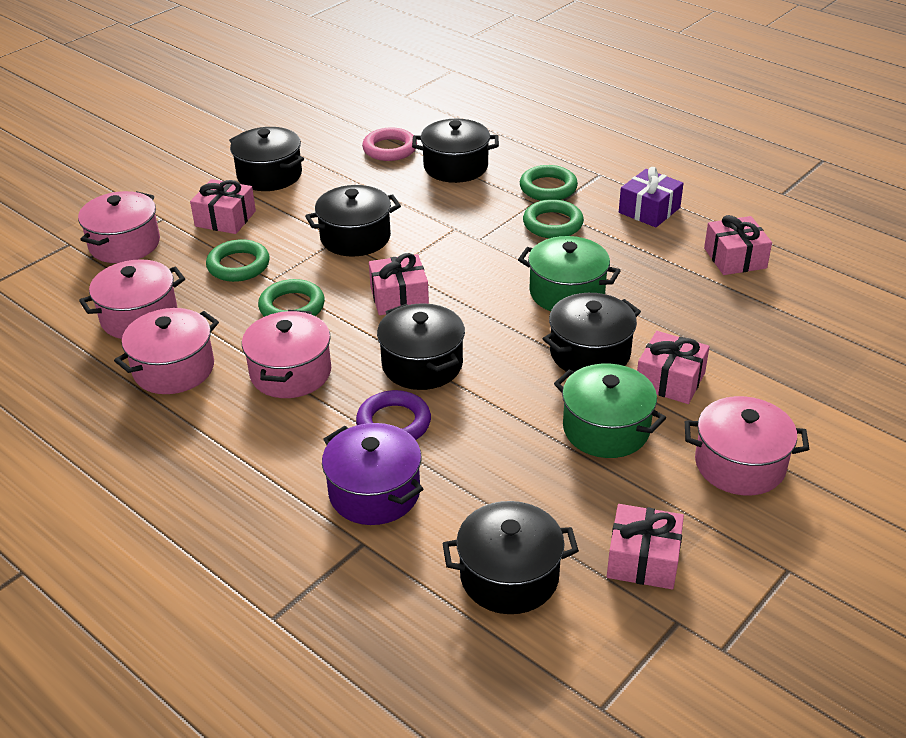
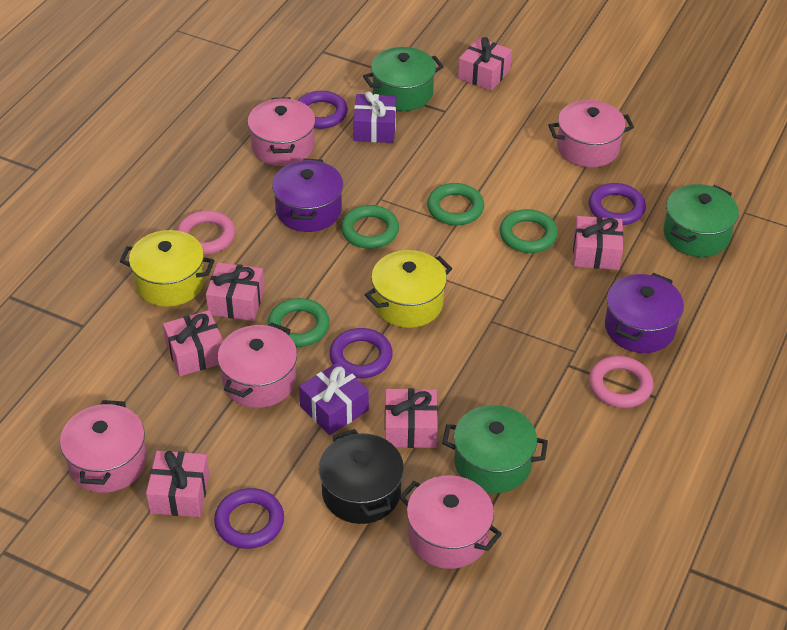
black pot: 6 -> 1
green pot: 2 -> 3
pink gift: 5 -> 6
pink ring: 1 -> 2
purple gift: 1 -> 2
purple pot: 1 -> 2
purple ring: 1 -> 4
yellow pot: 0 -> 2

